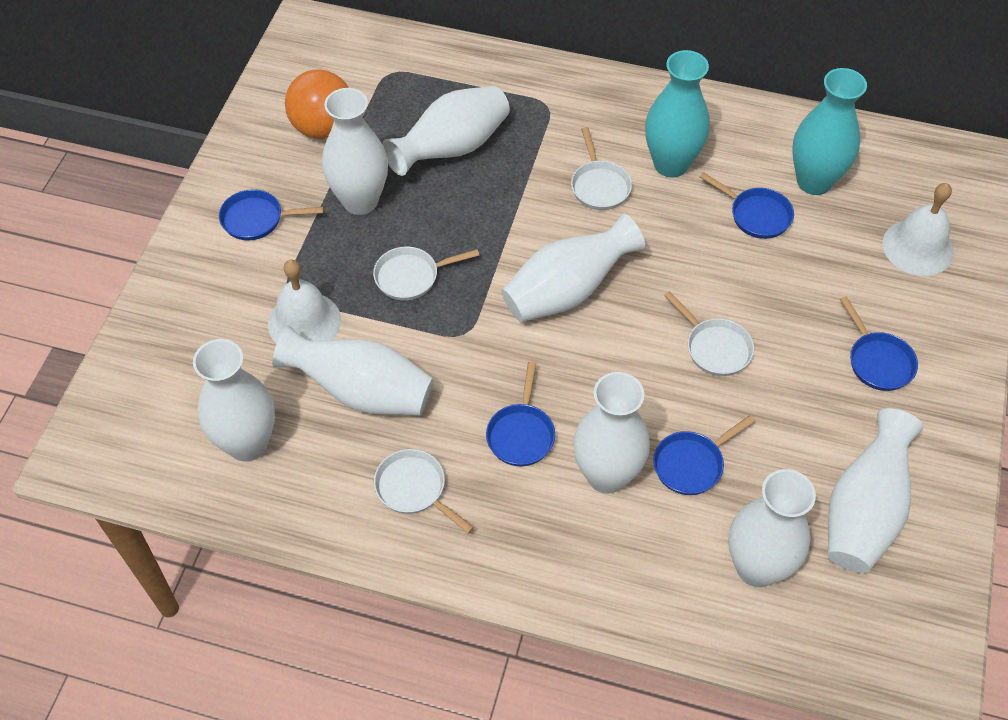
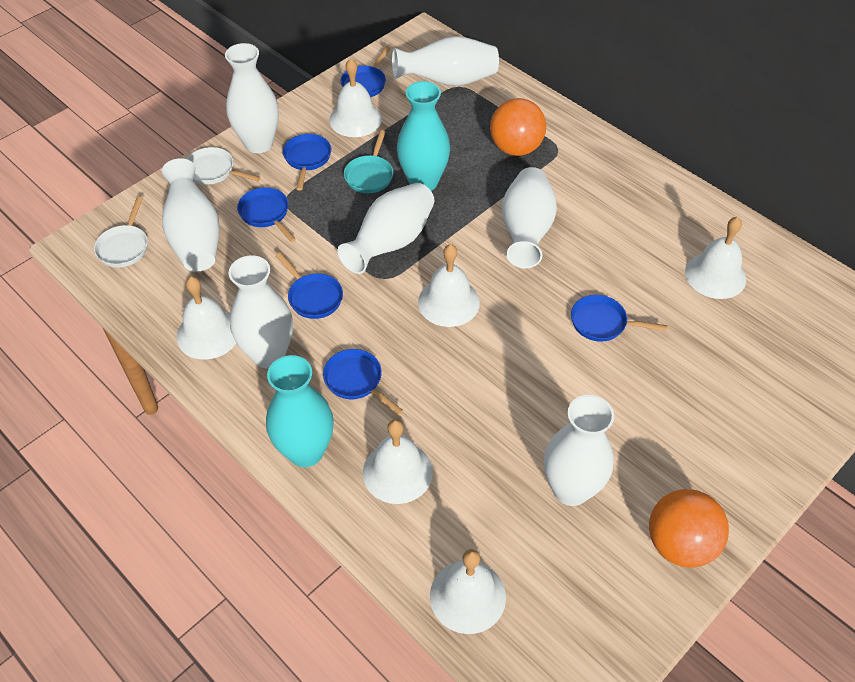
blue pan: 5 -> 6
orange ball: 1 -> 2
turquoise pan: 0 -> 1
white bell: 2 -> 6
white pan: 4 -> 2
white vase: 8 -> 7

